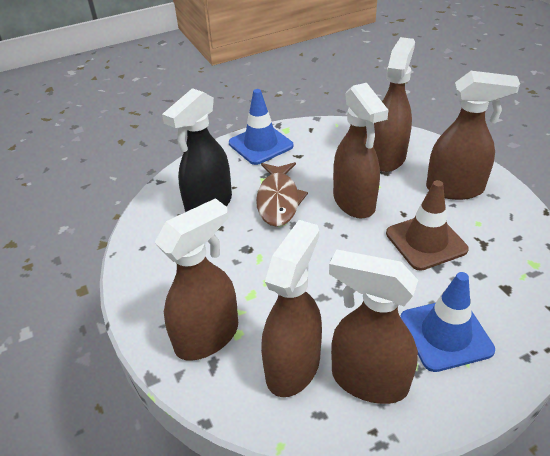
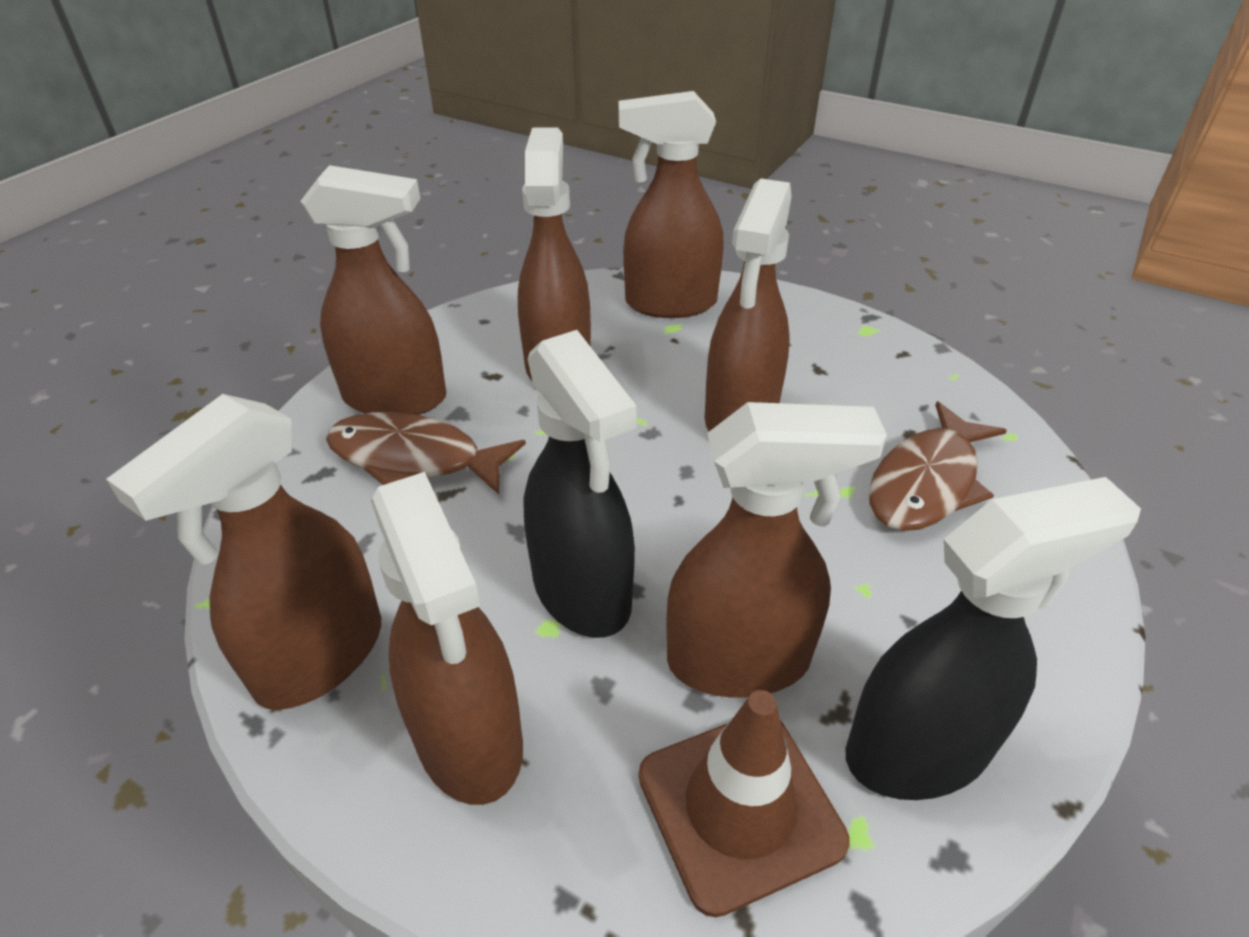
black spray bottle: 1 -> 2
blue traffic cone: 2 -> 0
brown fish: 1 -> 2
brown spray bottle: 6 -> 7

